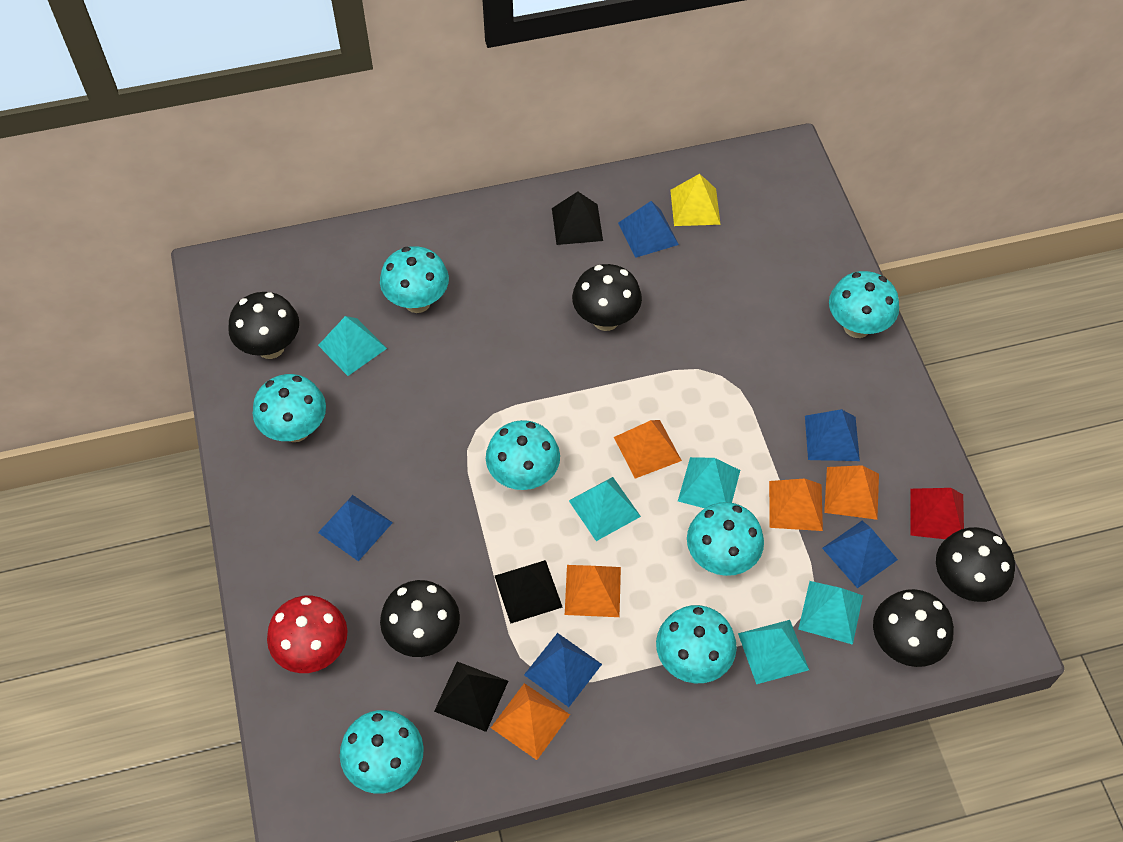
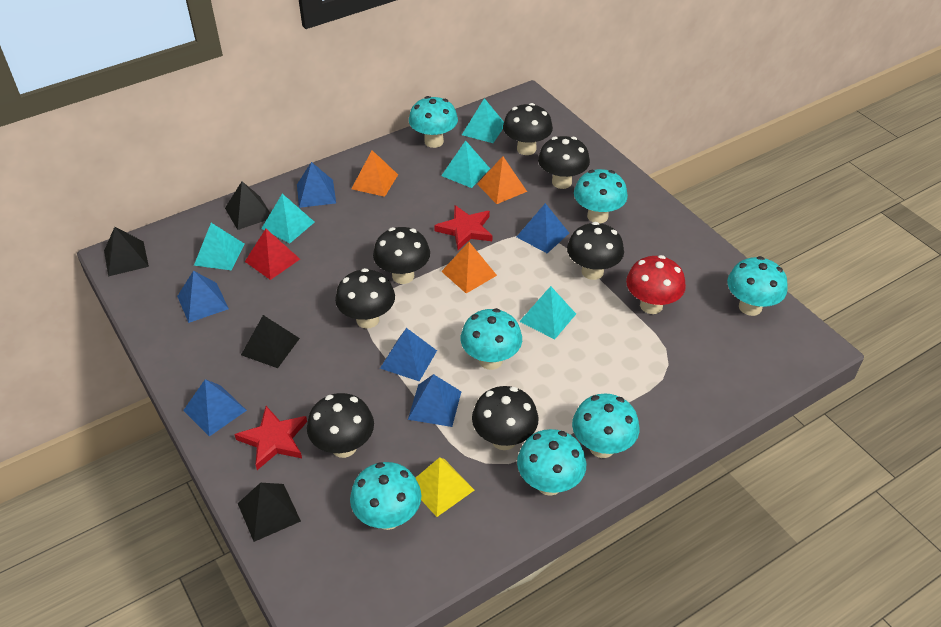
black mushroom: 5 -> 7
black pyramid: 3 -> 4
blue pyramid: 5 -> 6
orange pyramid: 5 -> 3
red star: 0 -> 2

